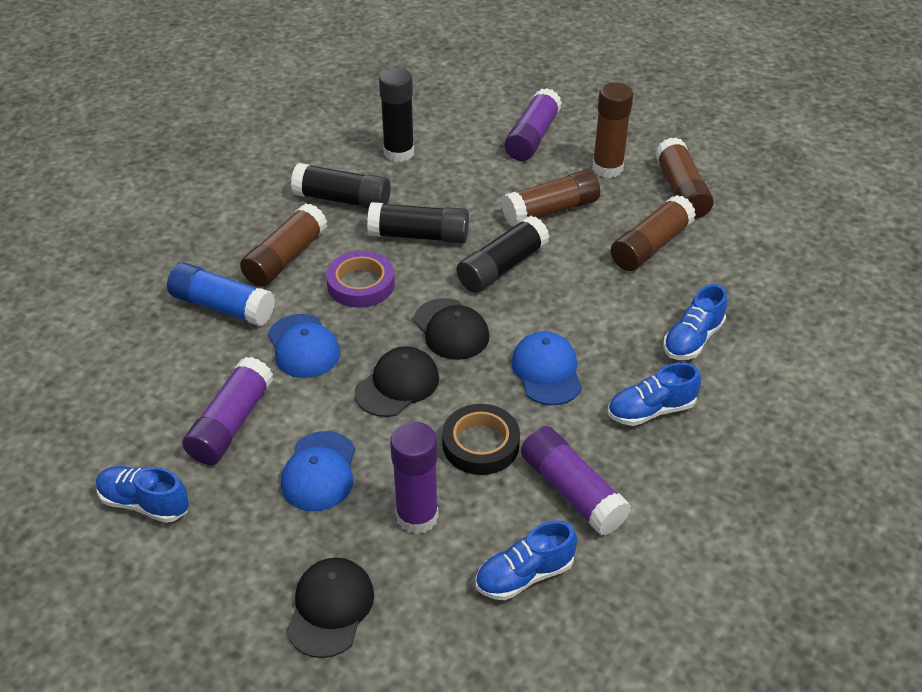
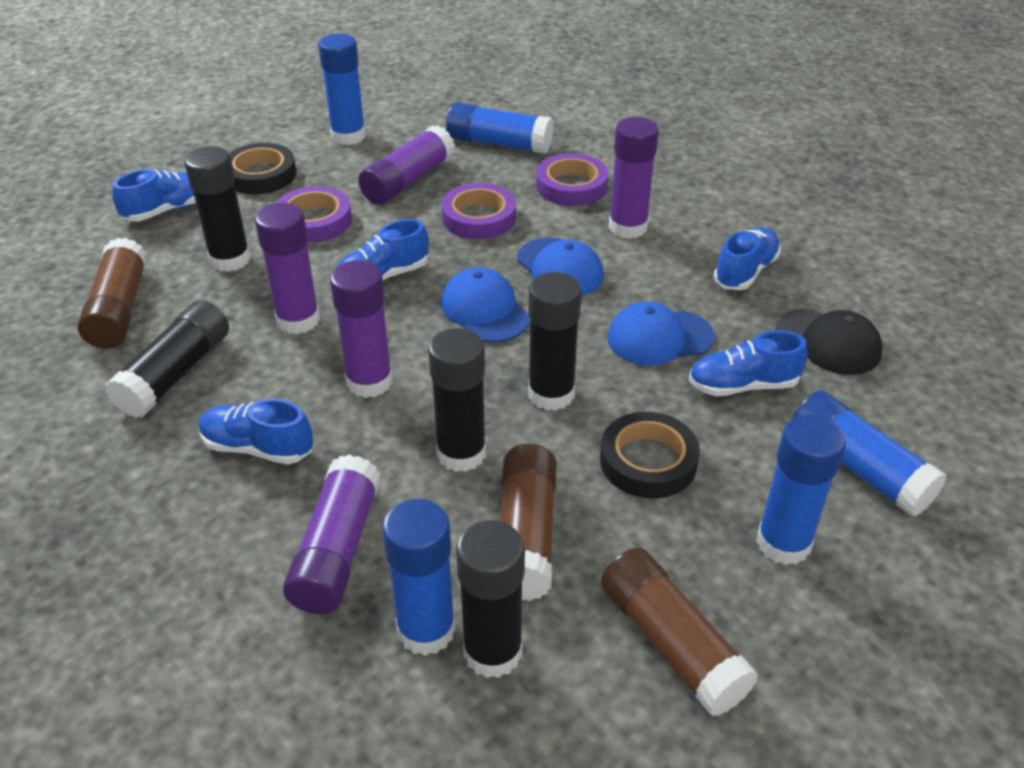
black cap: 3 -> 1
black glue stick: 4 -> 5
black tape: 1 -> 2
blue glue stick: 1 -> 5
blue shoe: 4 -> 5
brown glue stick: 5 -> 3
purple glue stick: 4 -> 5
purple tape: 1 -> 3

